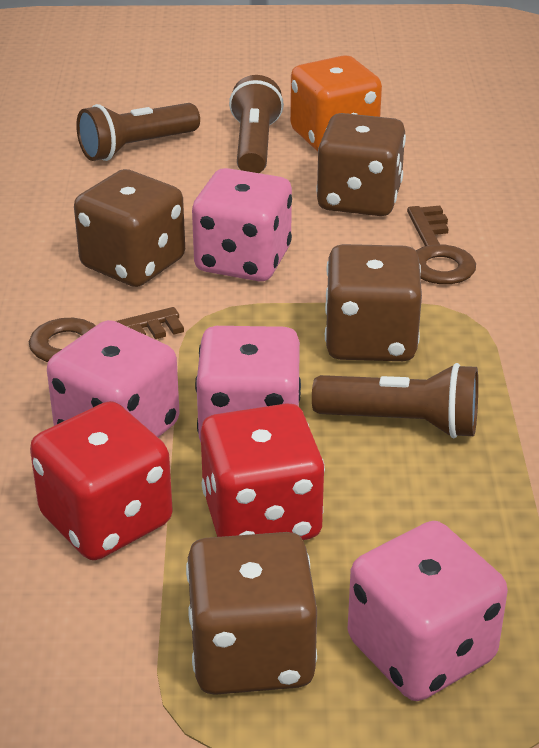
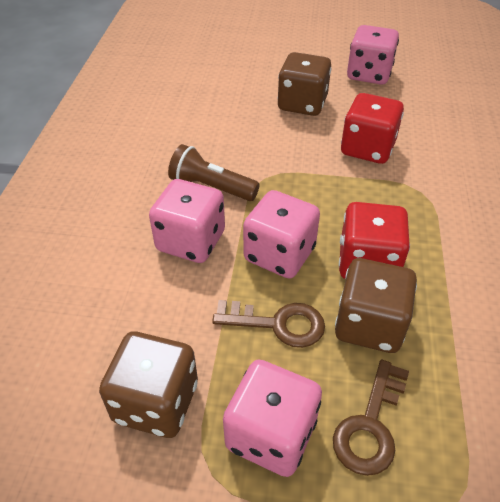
brown dice: 4 -> 3
brown flashlight: 3 -> 1
orange dice: 1 -> 0

